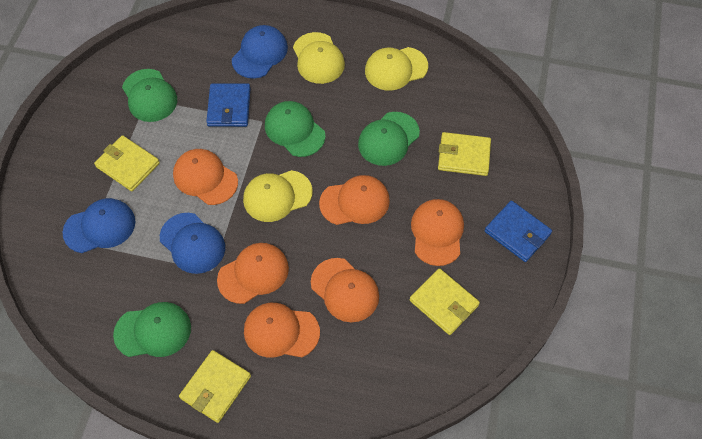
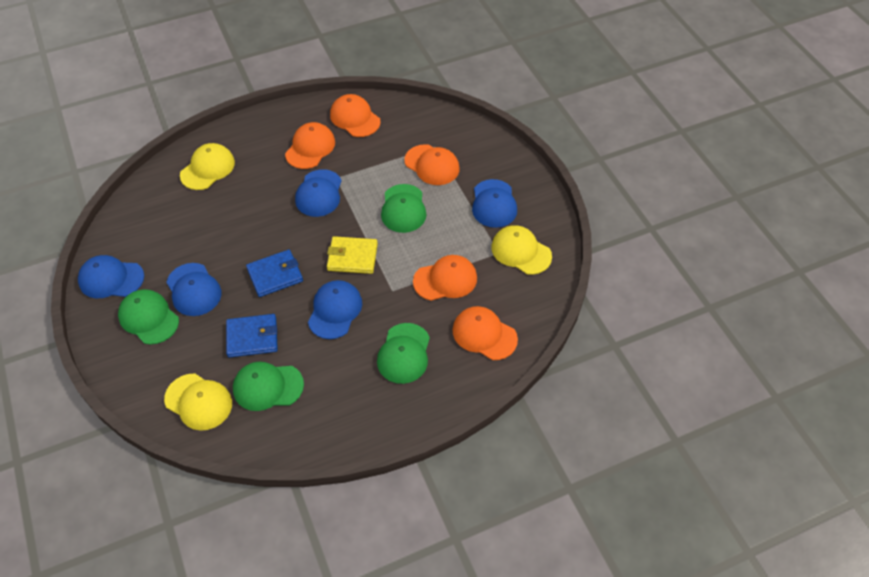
blue cap: 3 -> 5
orange cap: 6 -> 5
yellow wallet: 4 -> 1

